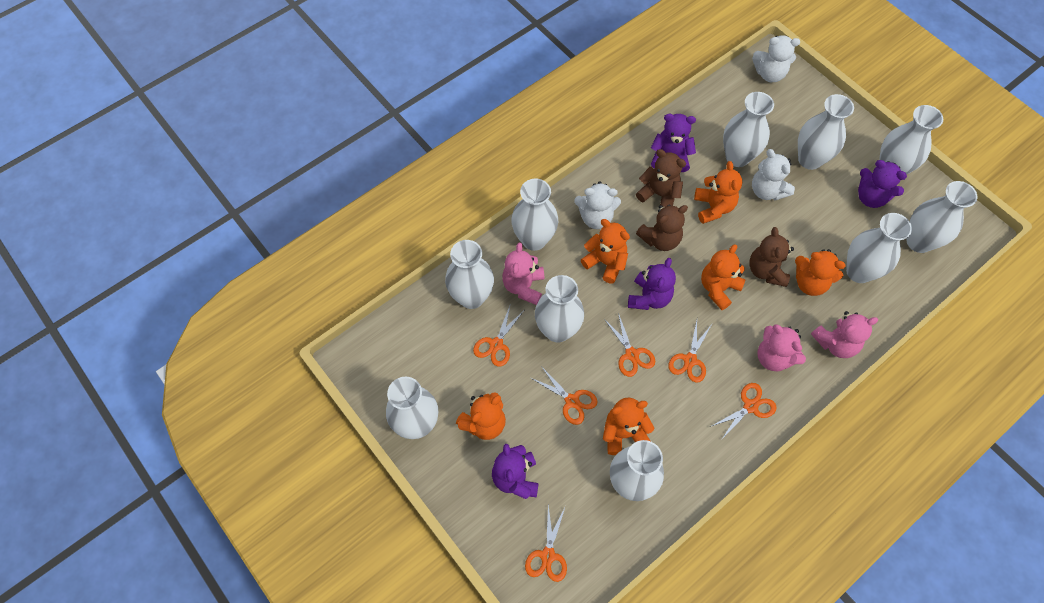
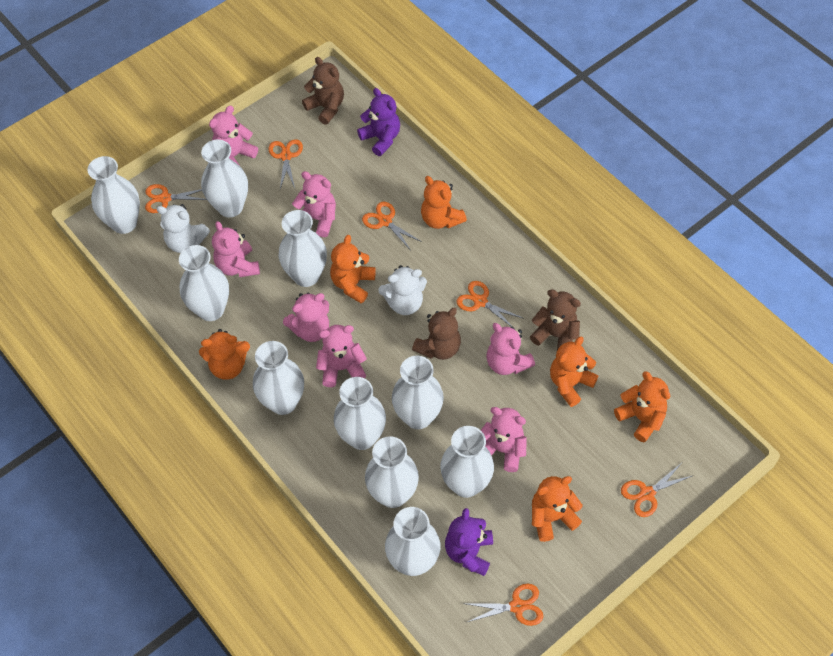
pink teddy bear: 3 -> 7
purple teddy bear: 4 -> 2
white teddy bear: 3 -> 2

